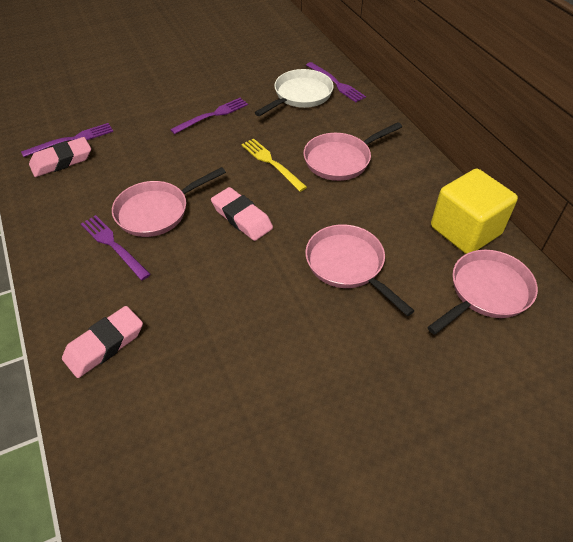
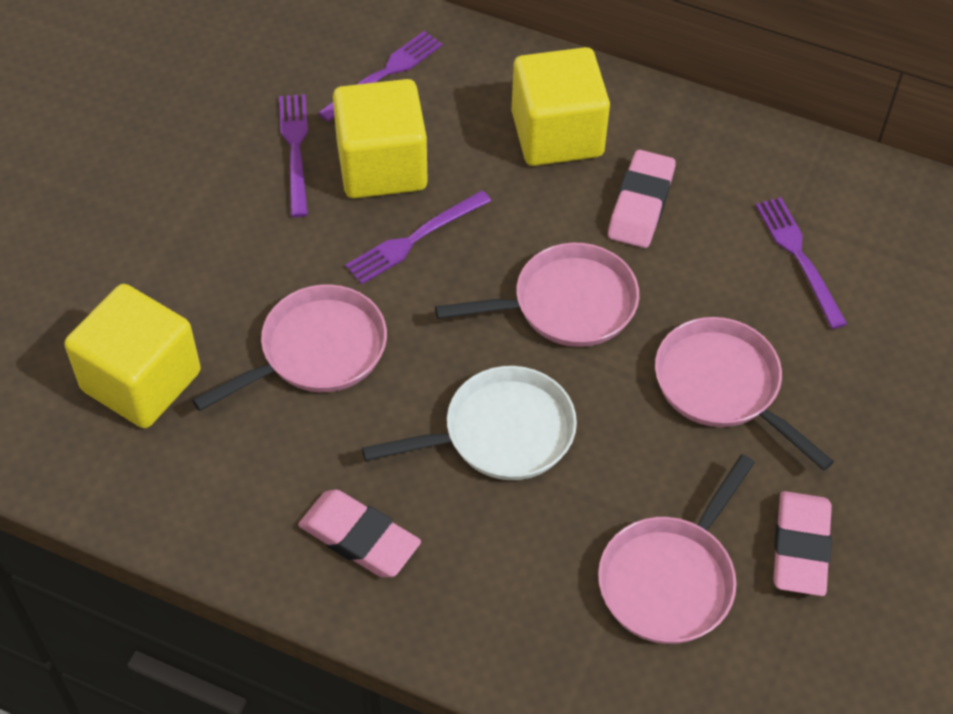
yellow cube: 1 -> 3
yellow fork: 1 -> 0

